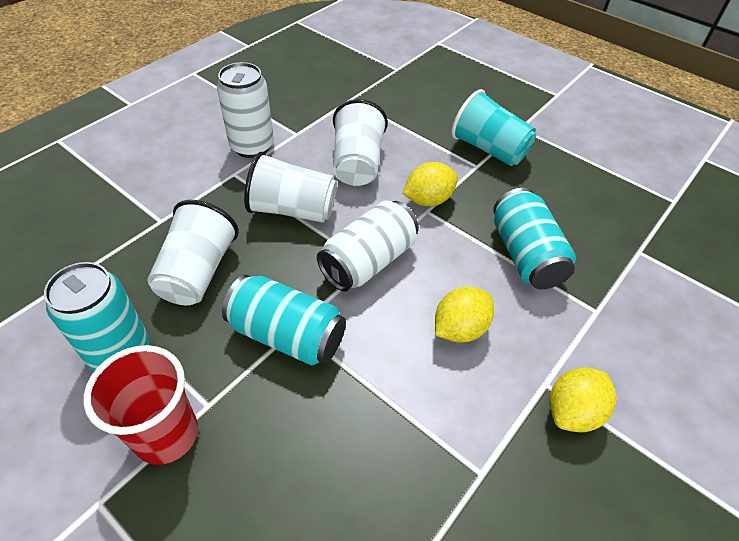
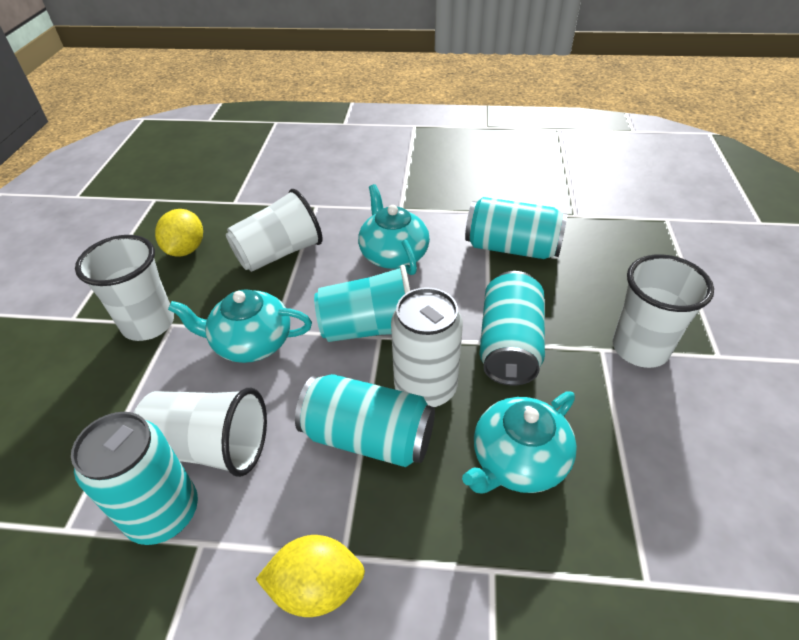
red cup: 1 -> 0
turquoise can: 3 -> 4
turquoise teapot: 0 -> 3
white can: 2 -> 1
white cup: 3 -> 4
yellow lemon: 3 -> 2

